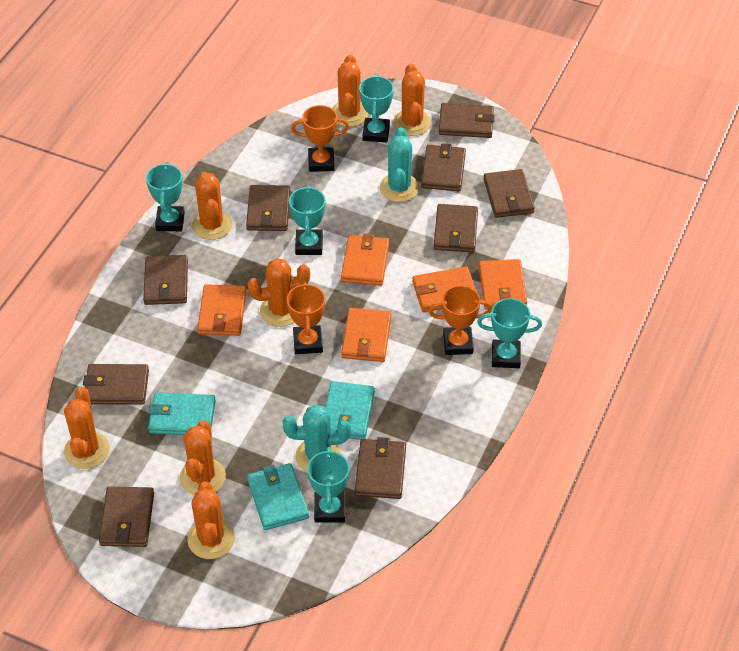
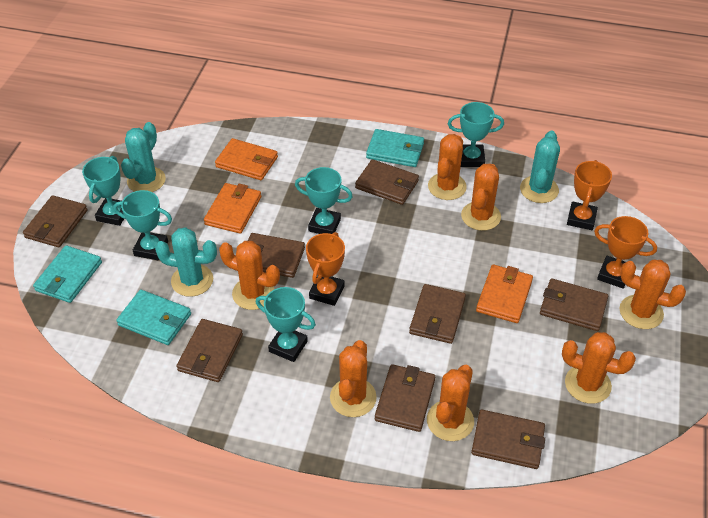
brown wallet: 9 -> 8
orange wallet: 5 -> 3
turquoise cactus: 2 -> 3

